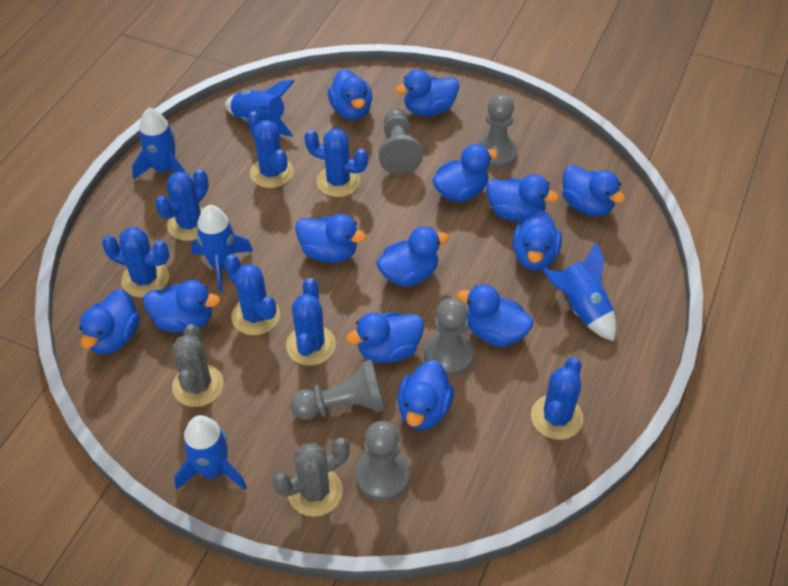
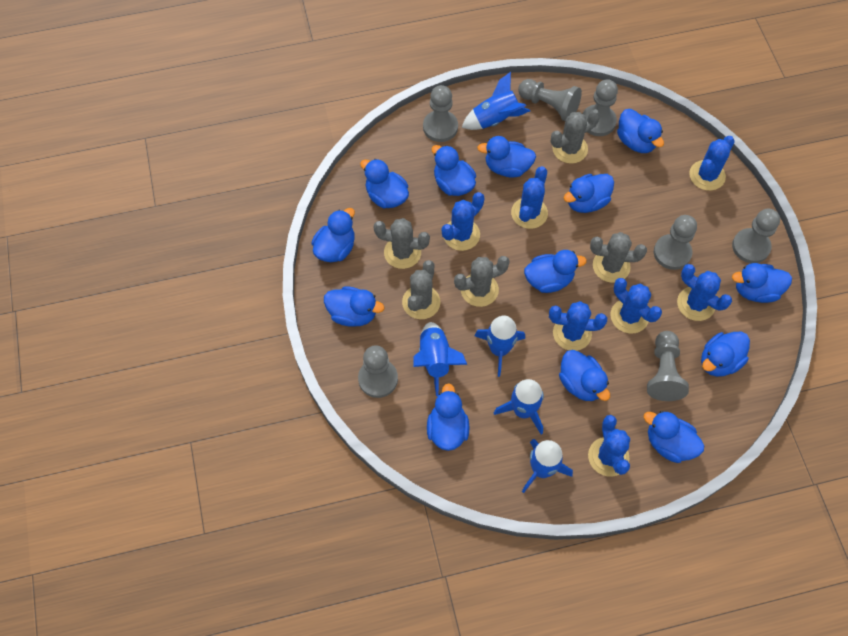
grey cactus: 2 -> 5
grey pawn: 5 -> 7

